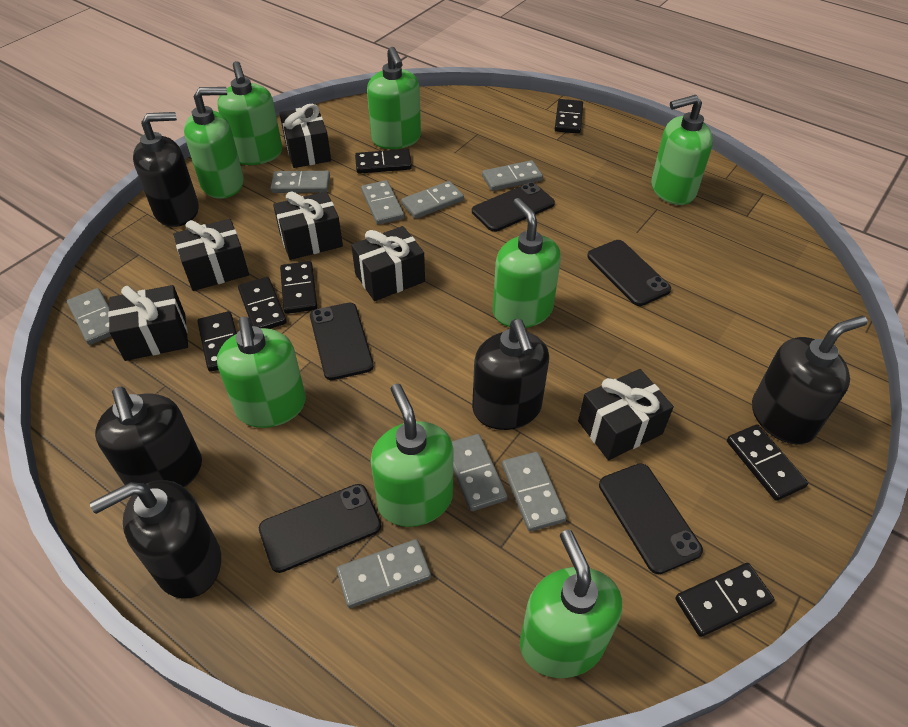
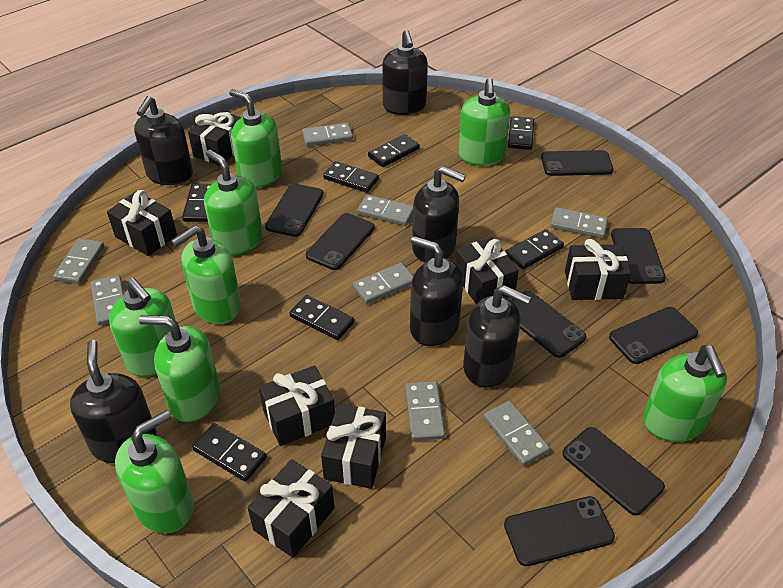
black gift: 6 -> 7
black phone: 5 -> 8
black soap dispenser: 5 -> 6

